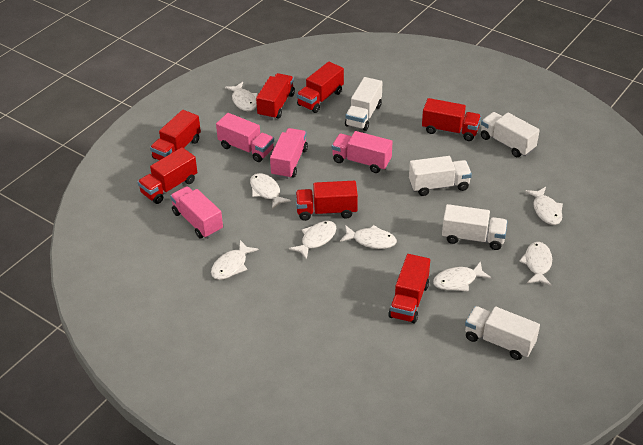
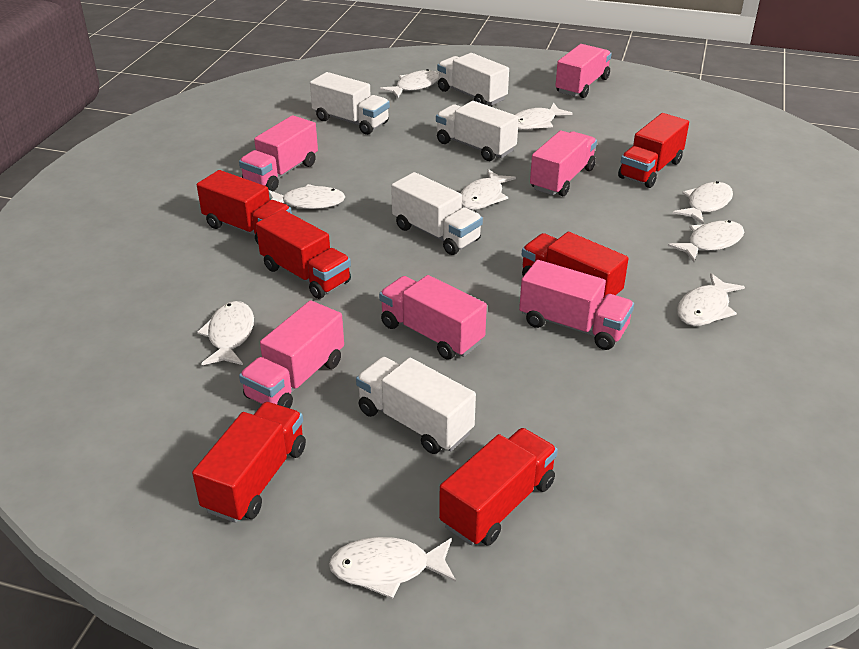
pink truck: 4 -> 6
red truck: 7 -> 6
white fish: 8 -> 9

